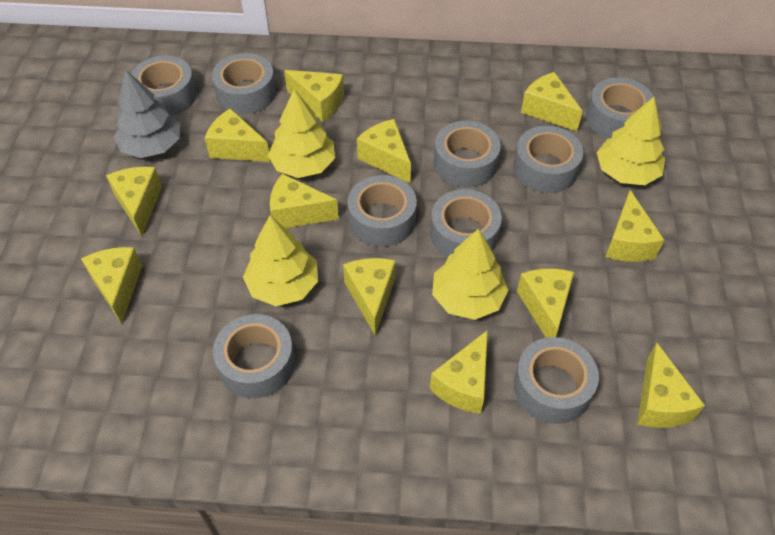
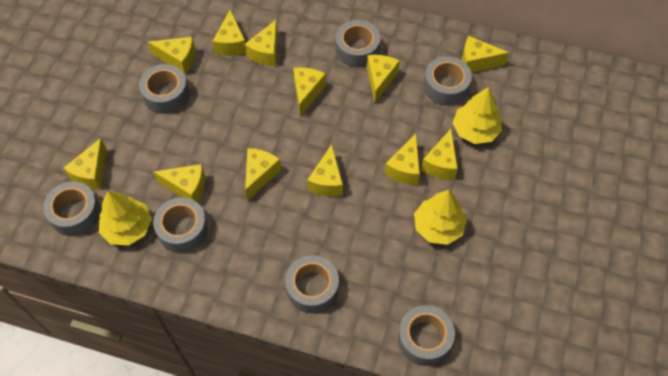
grey tape: 9 -> 7
grey tree: 1 -> 0
yellow tree: 4 -> 3

